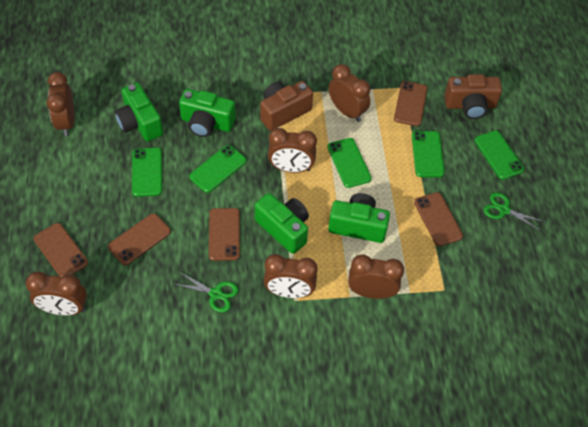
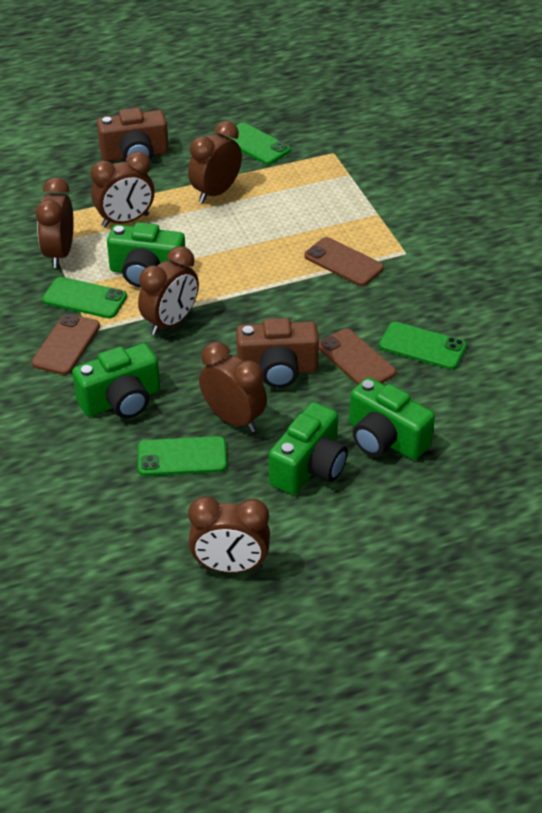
brown phone: 5 -> 3
green phone: 5 -> 4
green scissors: 2 -> 0

